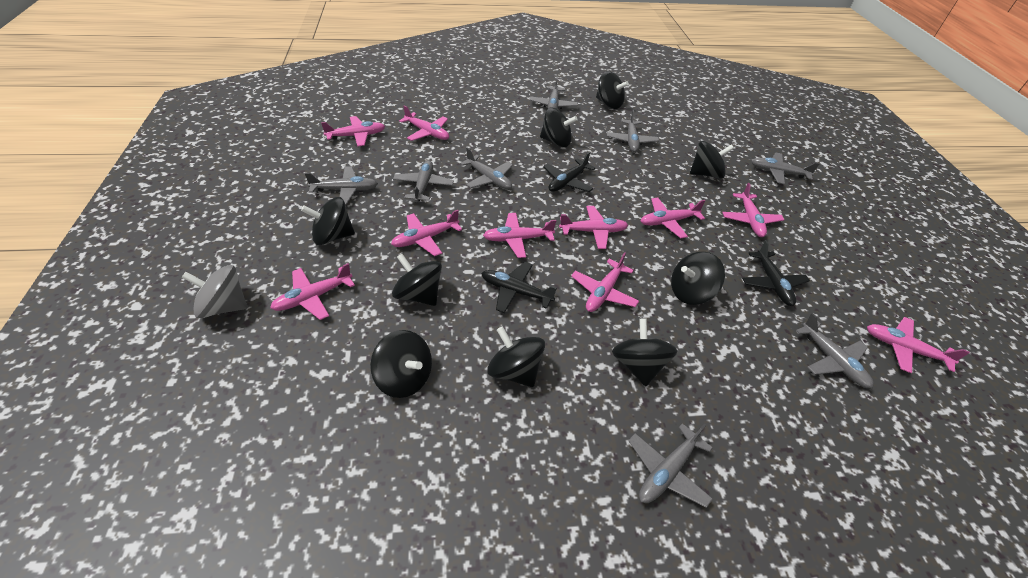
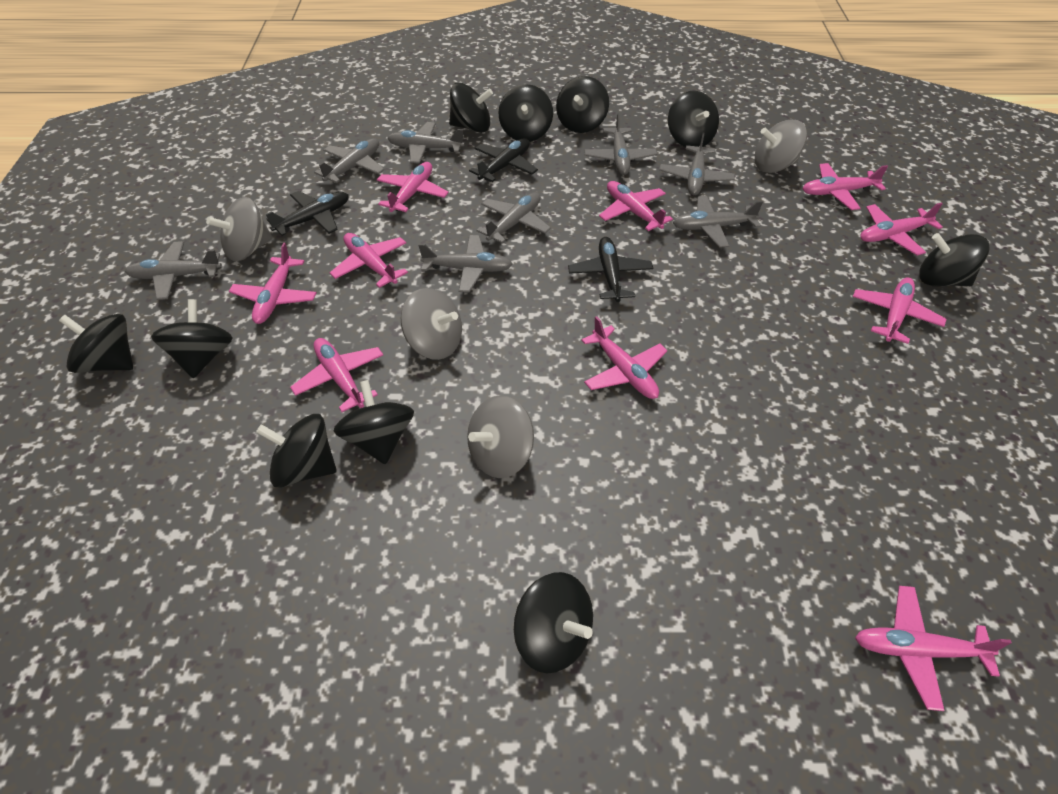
black spinning top: 9 -> 10
grey spinning top: 1 -> 4

